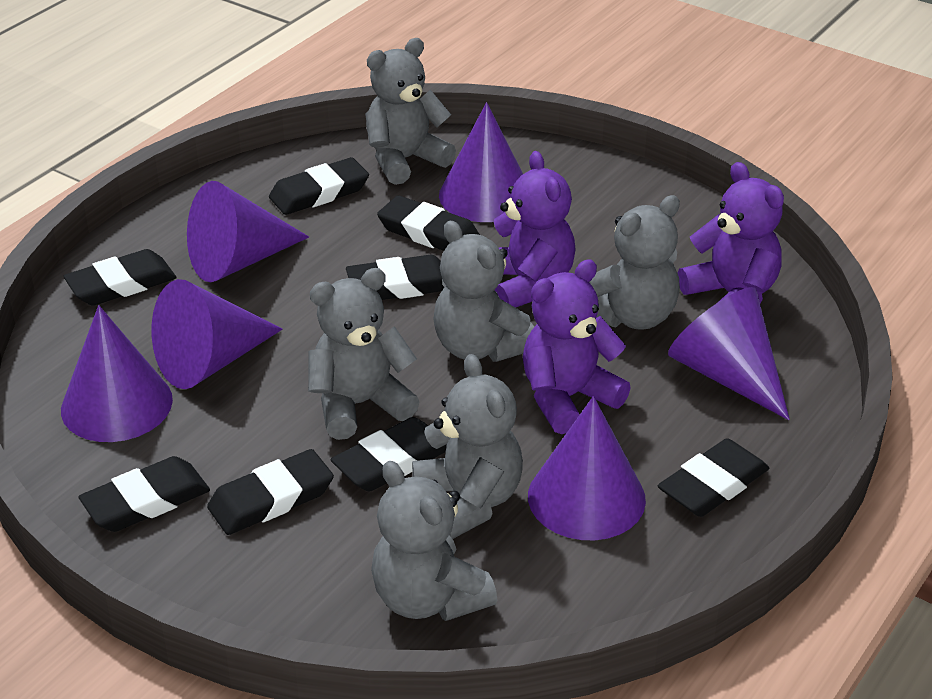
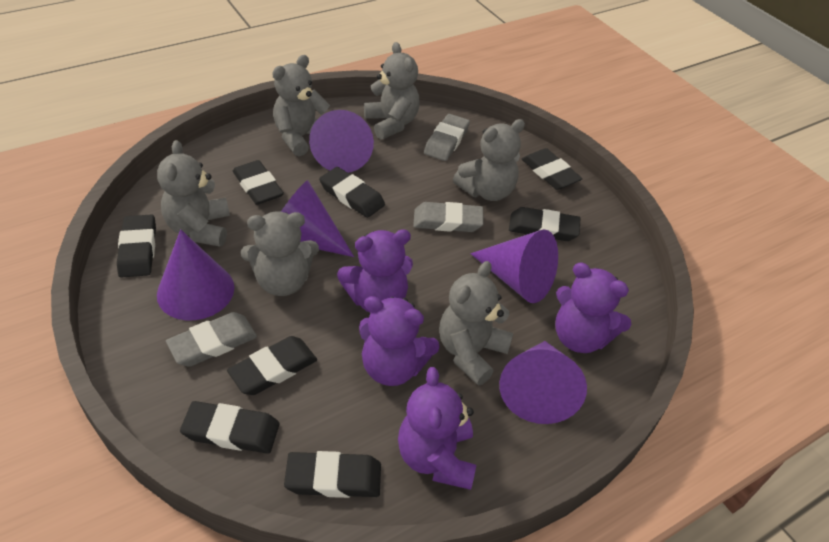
grey eraser: 0 -> 3
purple cone: 6 -> 5
purple teddy bear: 3 -> 4

